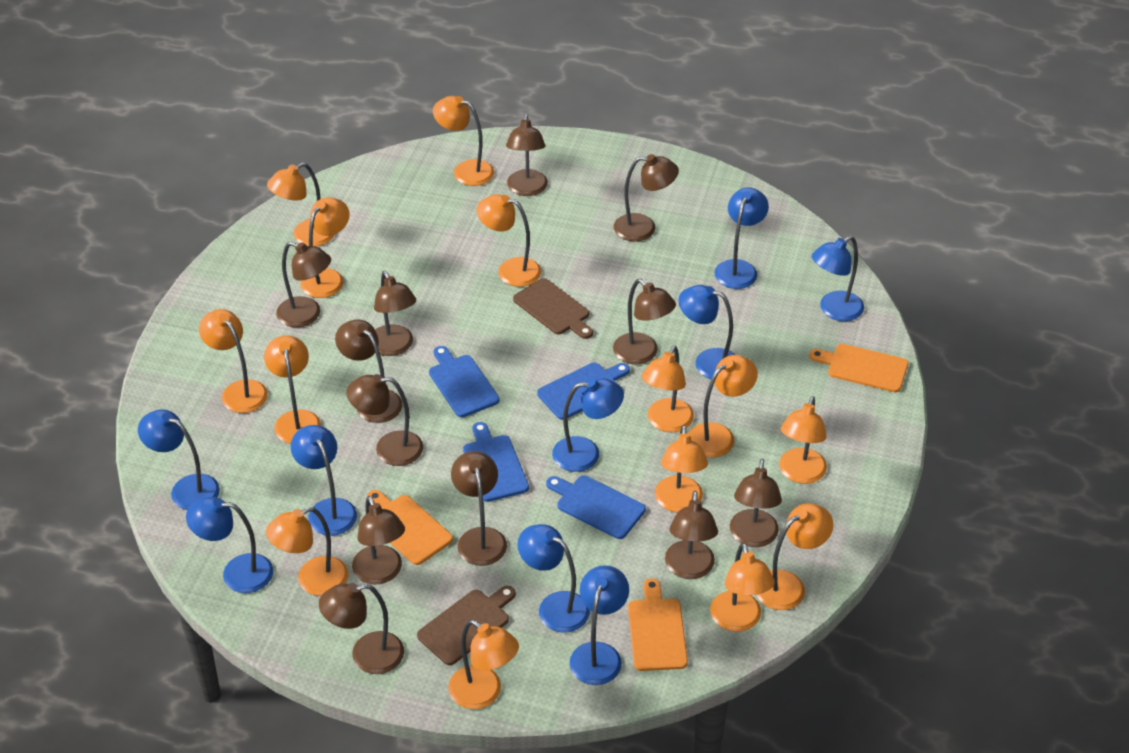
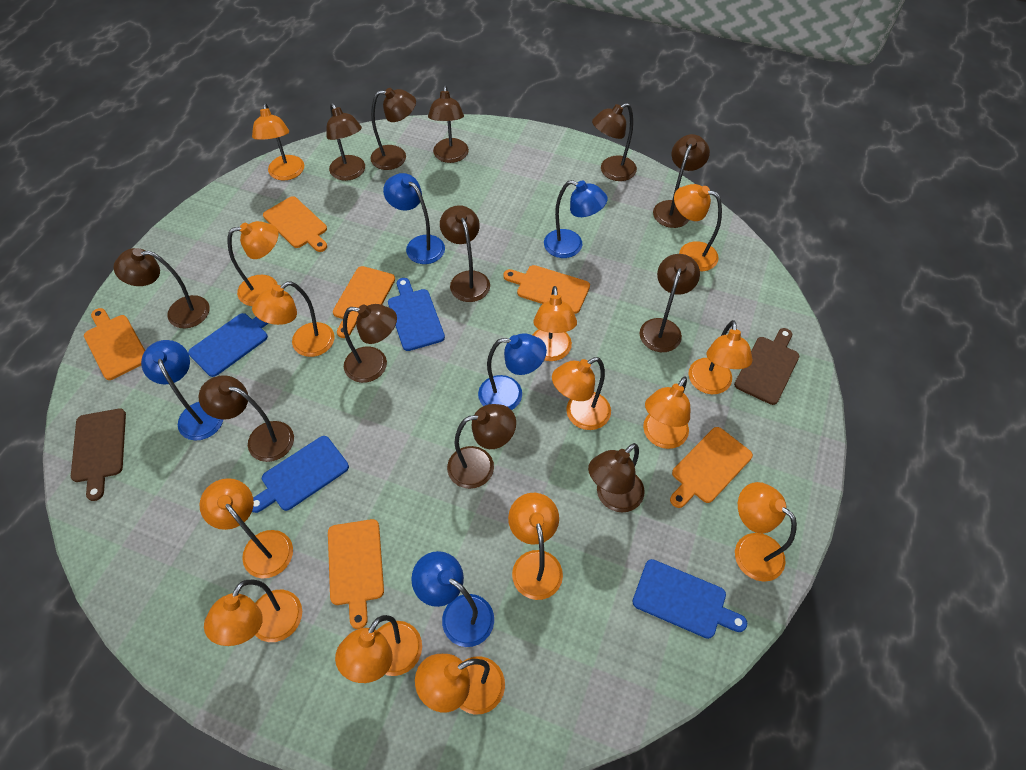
blue lamp: 9 -> 5
orange cutting board: 3 -> 6

